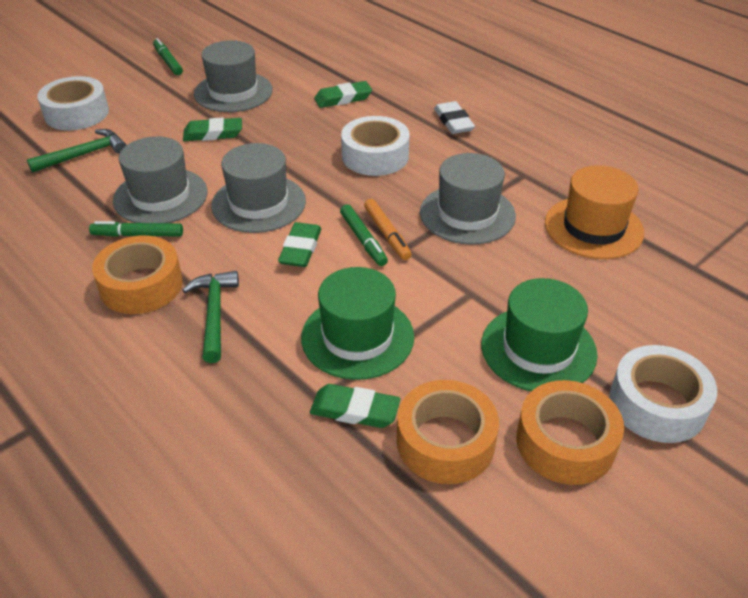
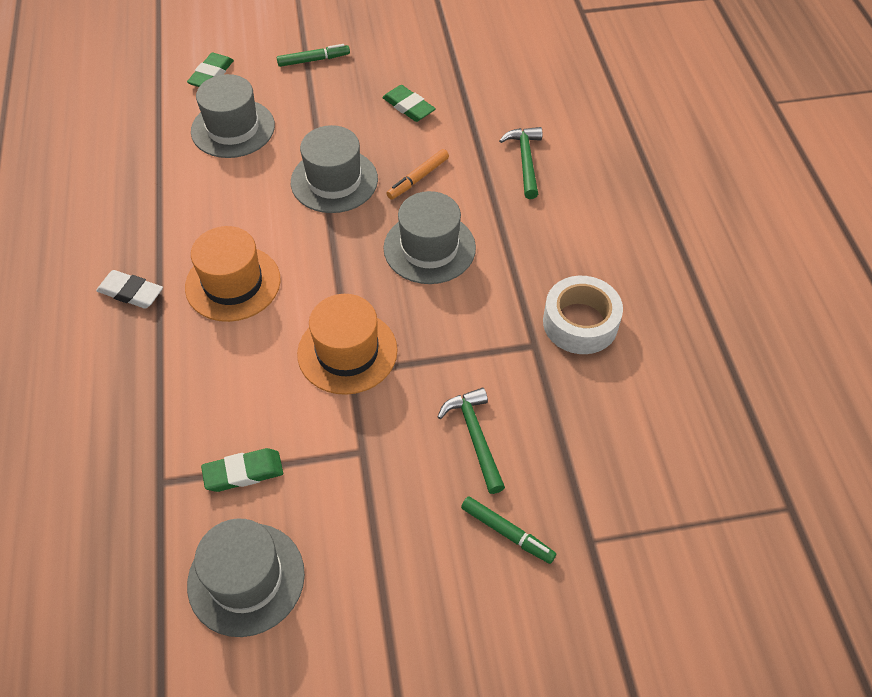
green eraser: 4 -> 3
green hat: 2 -> 0
green marker: 3 -> 2
orange hat: 1 -> 2
orange tape: 3 -> 0
white tape: 3 -> 1

